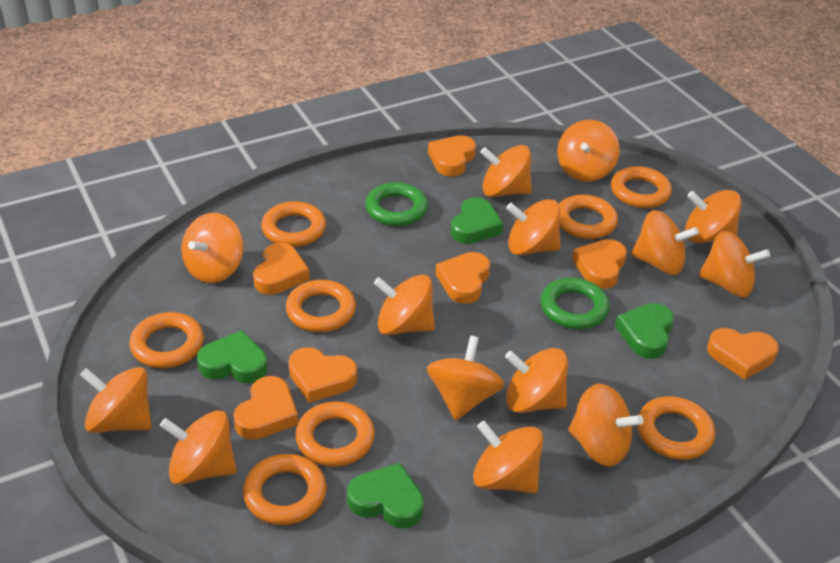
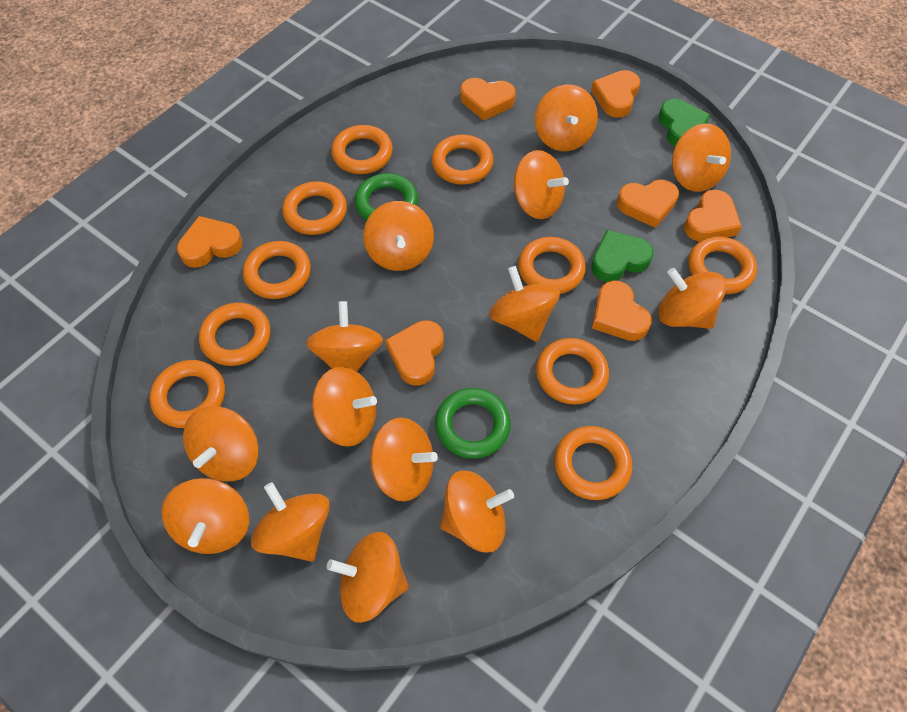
green heart: 4 -> 2
orange ring: 8 -> 10

